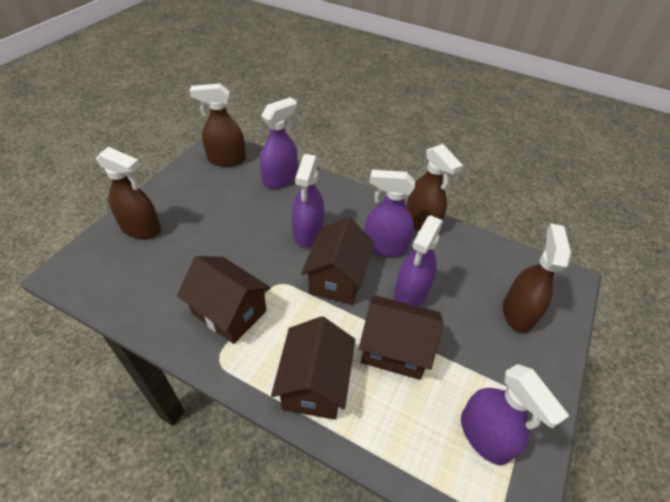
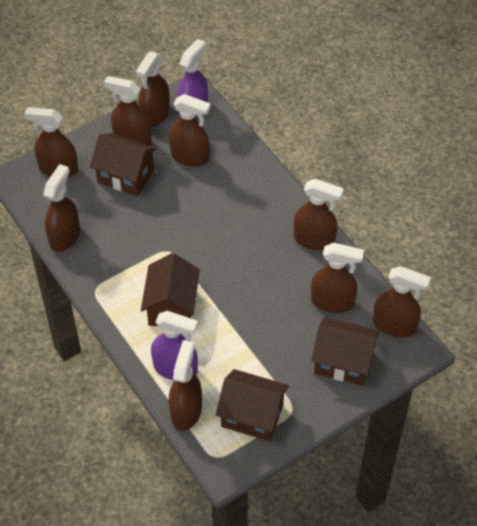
brown spray bottle: 4 -> 9
purple spray bottle: 5 -> 2

